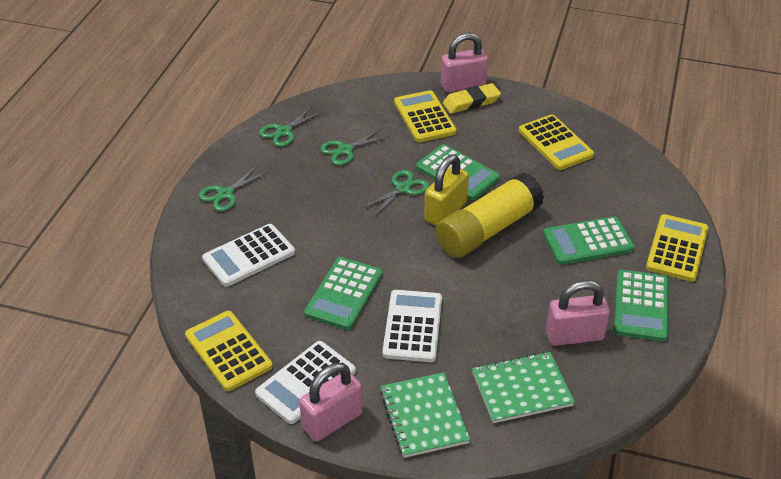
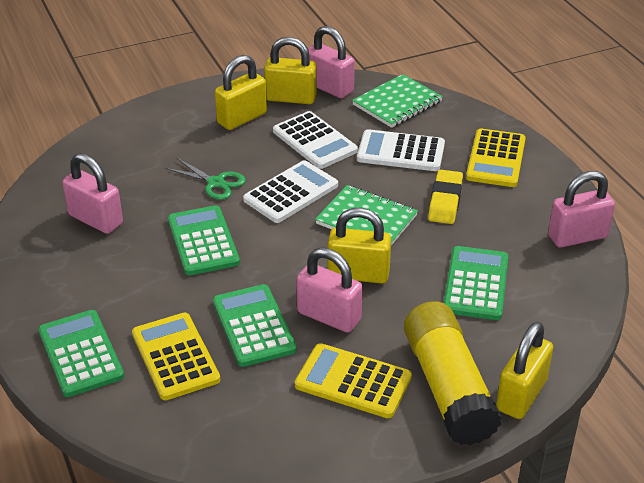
green scissors: 4 -> 1
pink padlock: 3 -> 4
yellow calculator: 4 -> 3
yellow padlock: 1 -> 4

